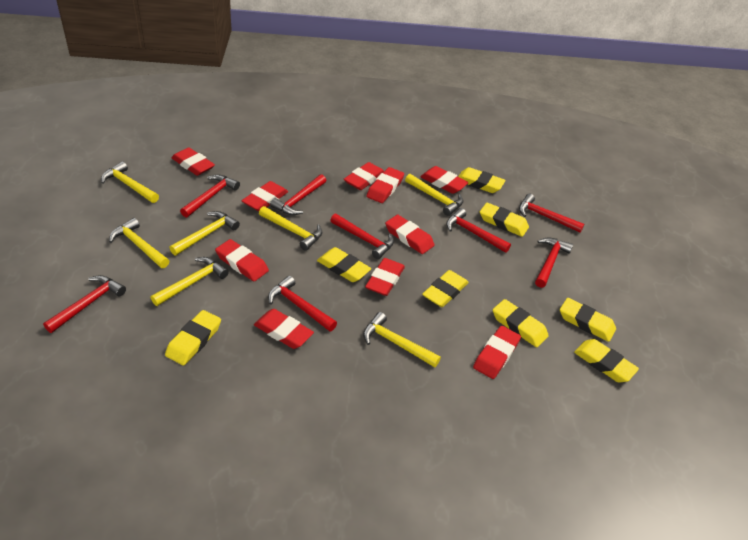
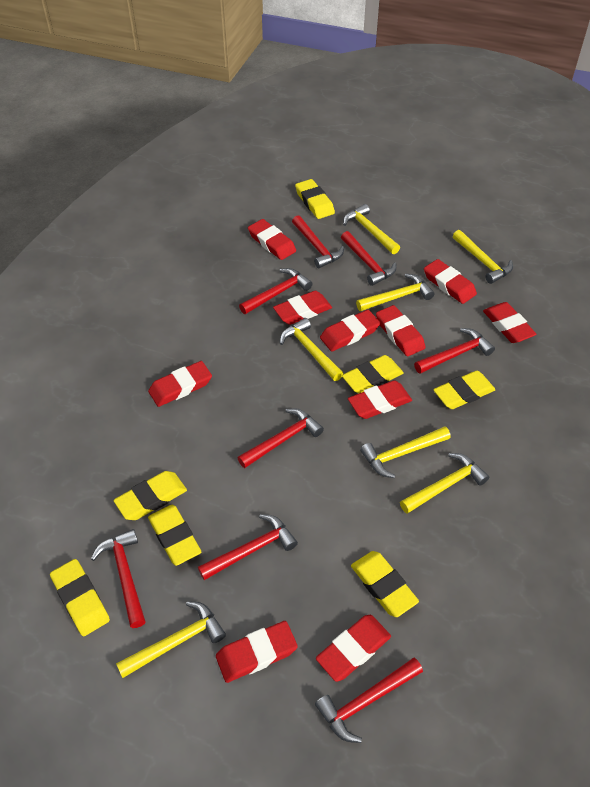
yellow eraser: 8 -> 7

